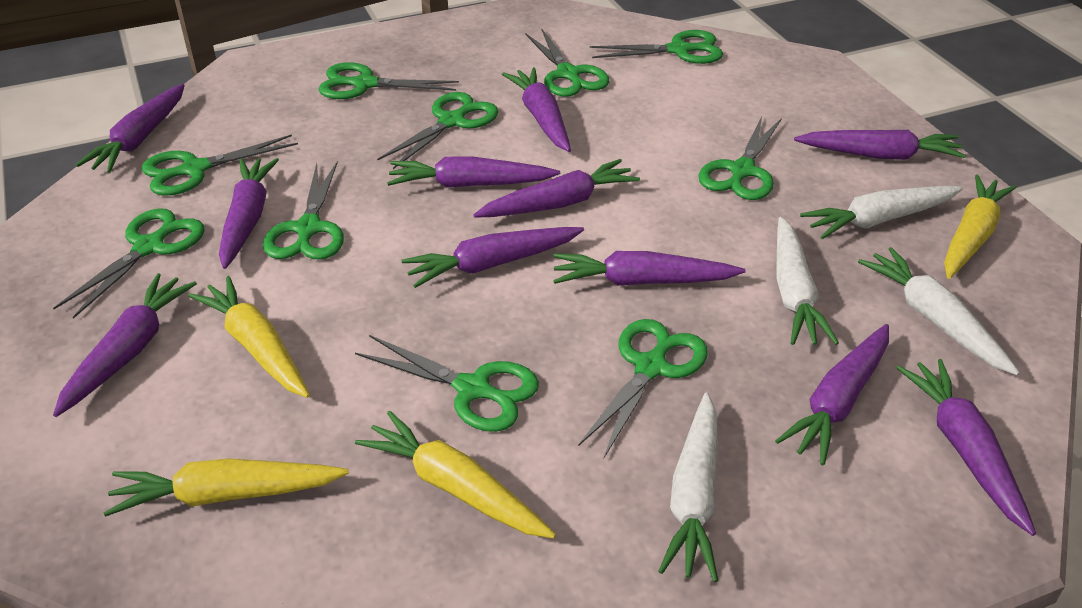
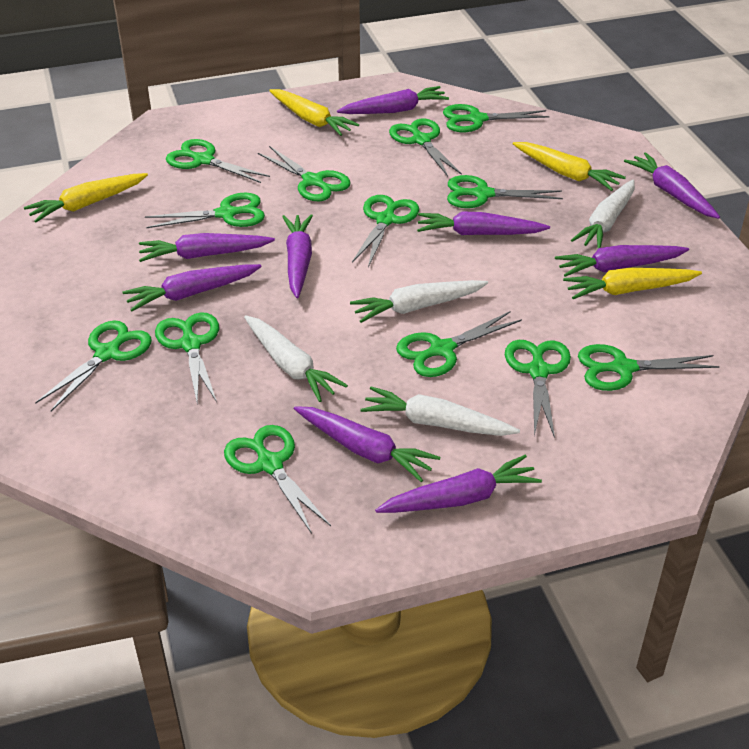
green scissors: 10 -> 13
purple carrot: 11 -> 9

